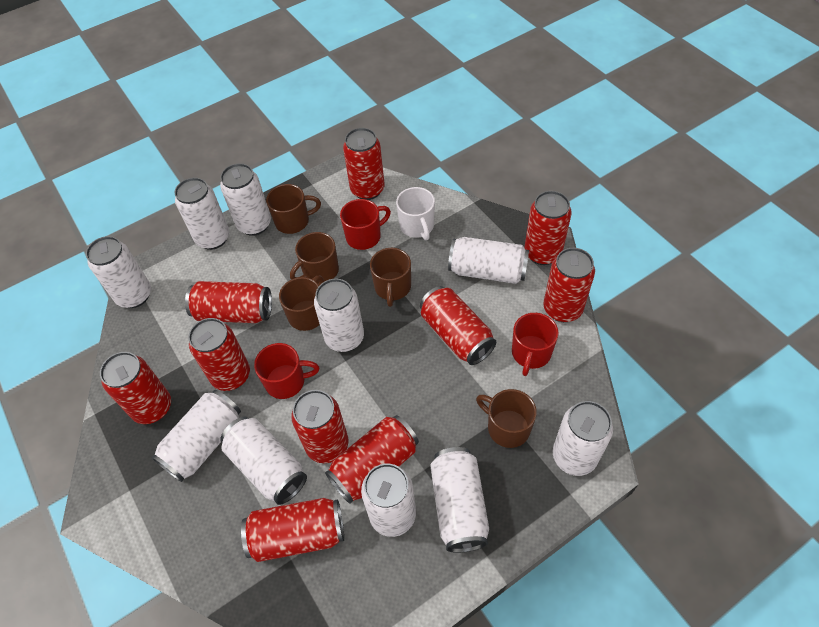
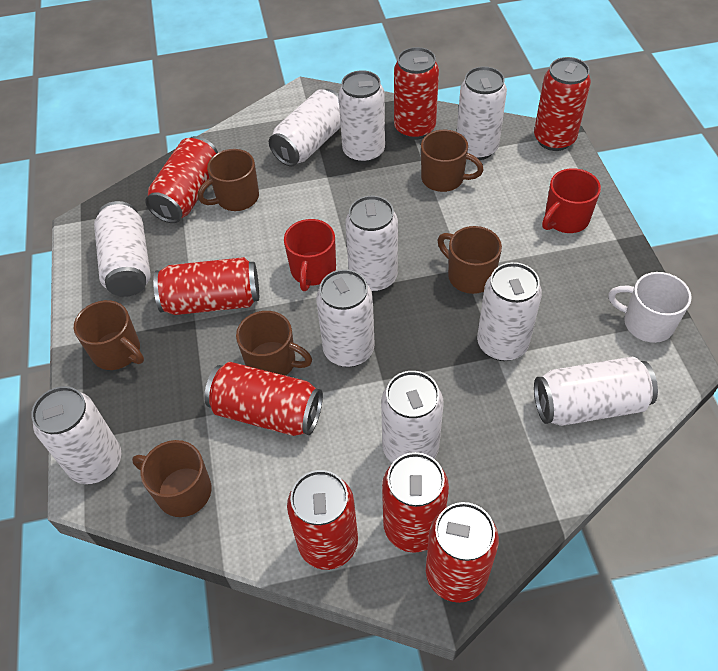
brown mug: 5 -> 6
red can: 10 -> 8
red mug: 3 -> 2

